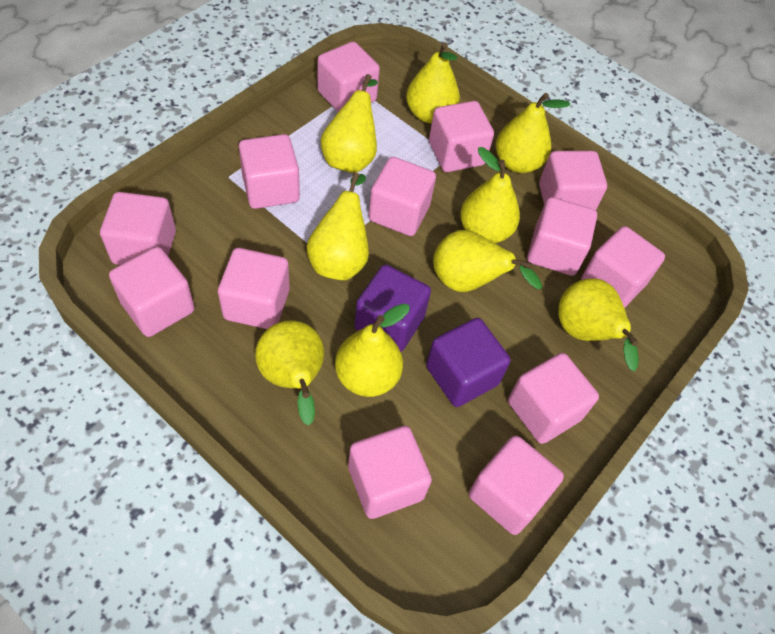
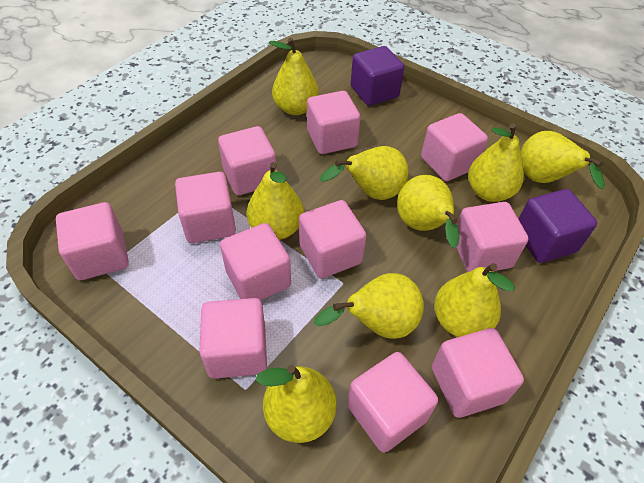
pink cube: 13 -> 11

